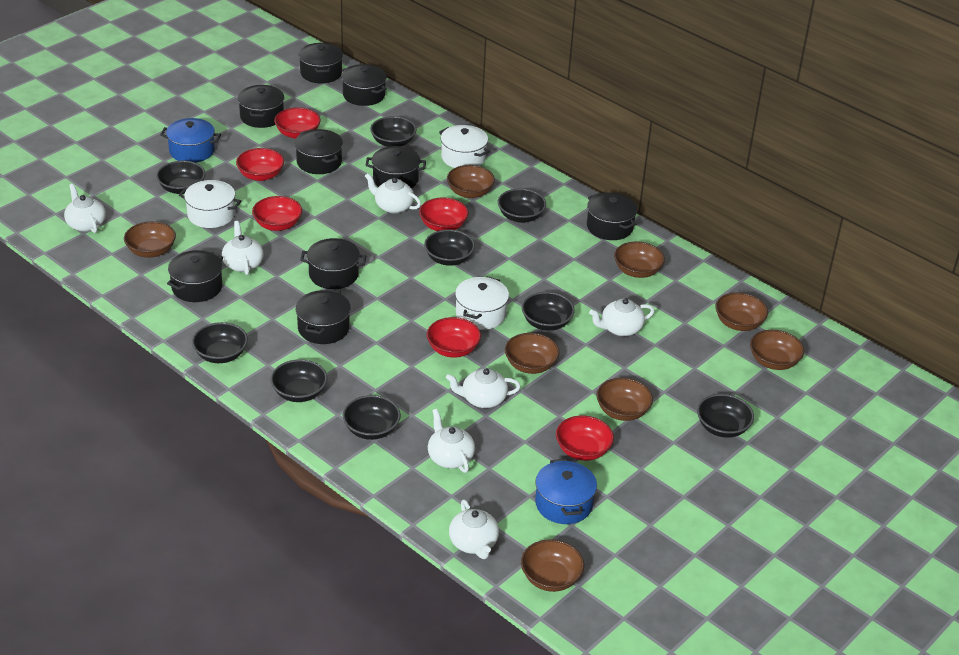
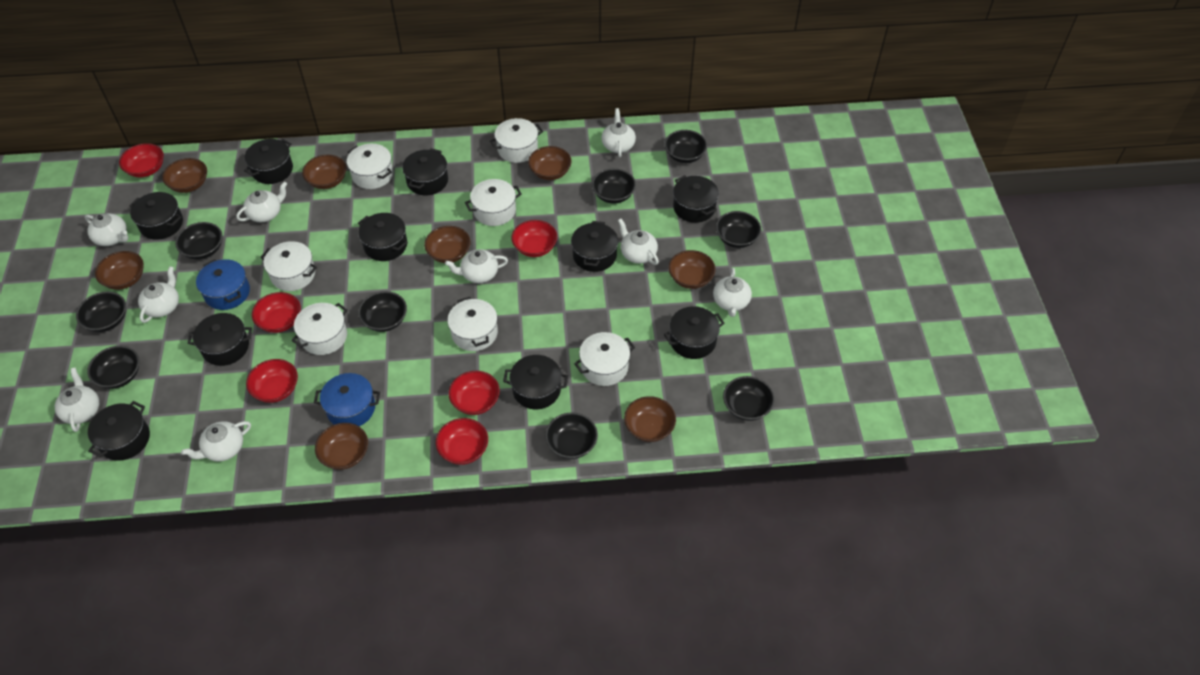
black pot: 9 -> 10
white pot: 3 -> 7
white teapot: 7 -> 9

